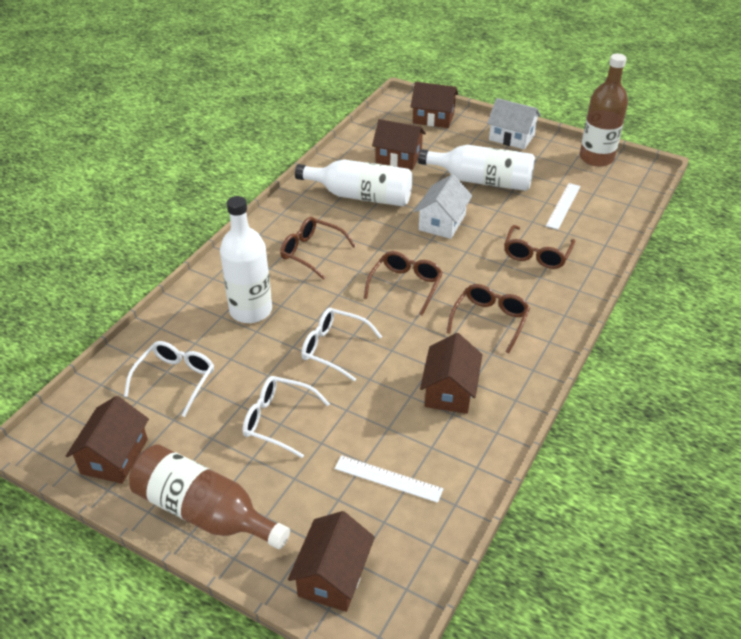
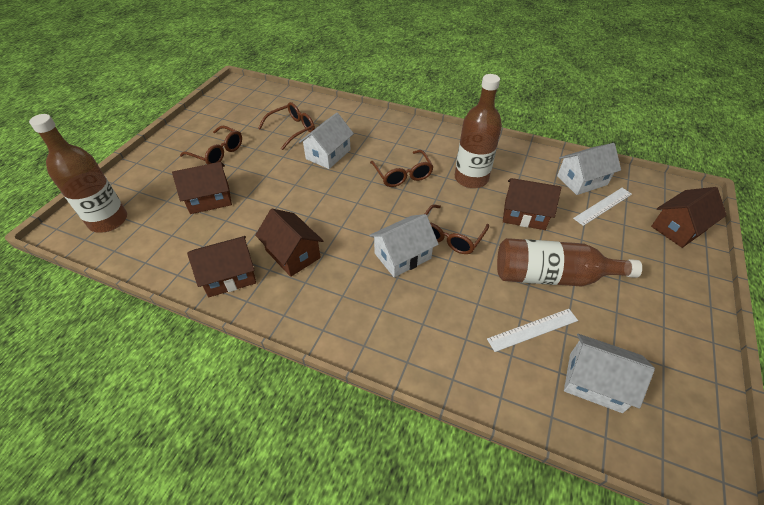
brown bottle: 2 -> 3
white bottle: 3 -> 0
white glasses: 3 -> 0
white house: 2 -> 4

